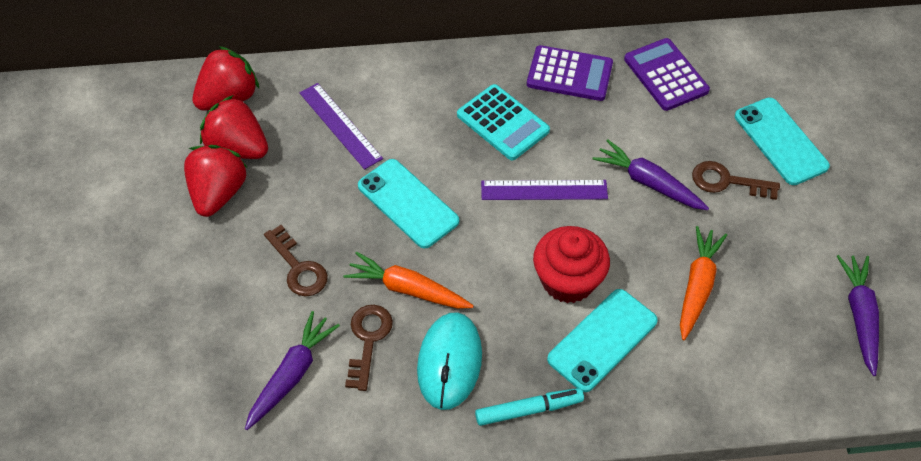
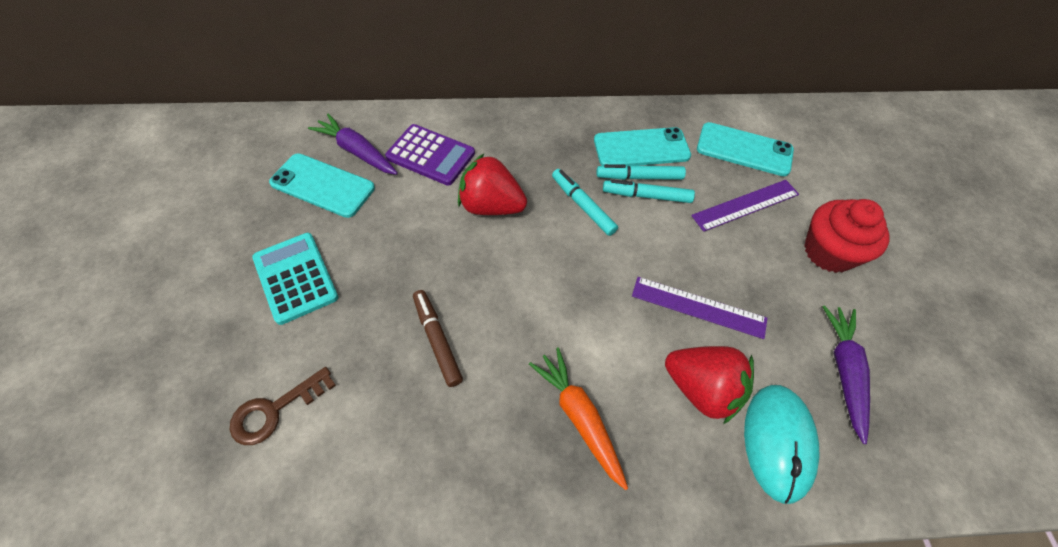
brown key: 3 -> 1
brown marker: 0 -> 1
orange carrot: 2 -> 1
purple calculator: 2 -> 1
purple carrot: 3 -> 2
red strawberry: 3 -> 2
turquoise marker: 1 -> 3

